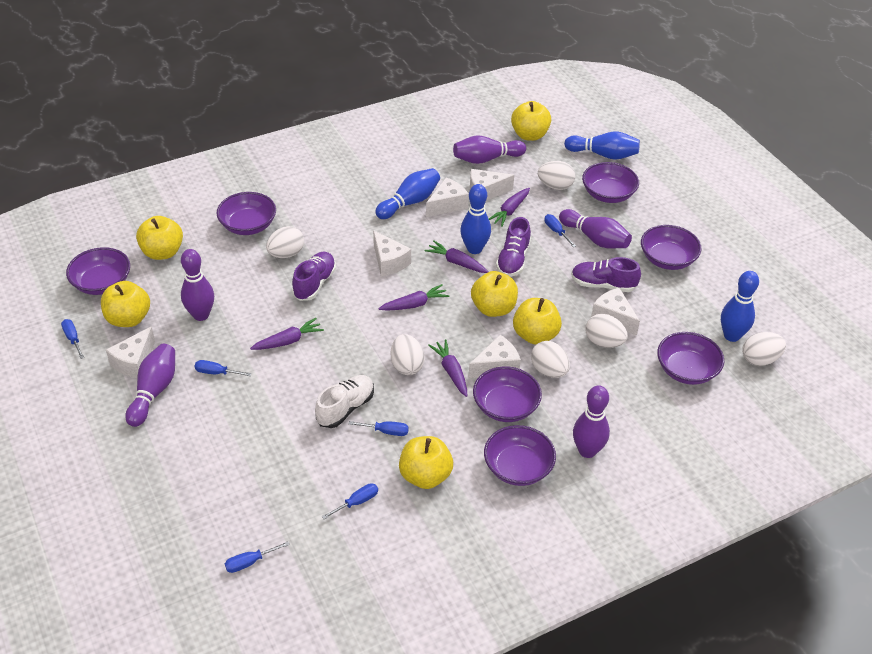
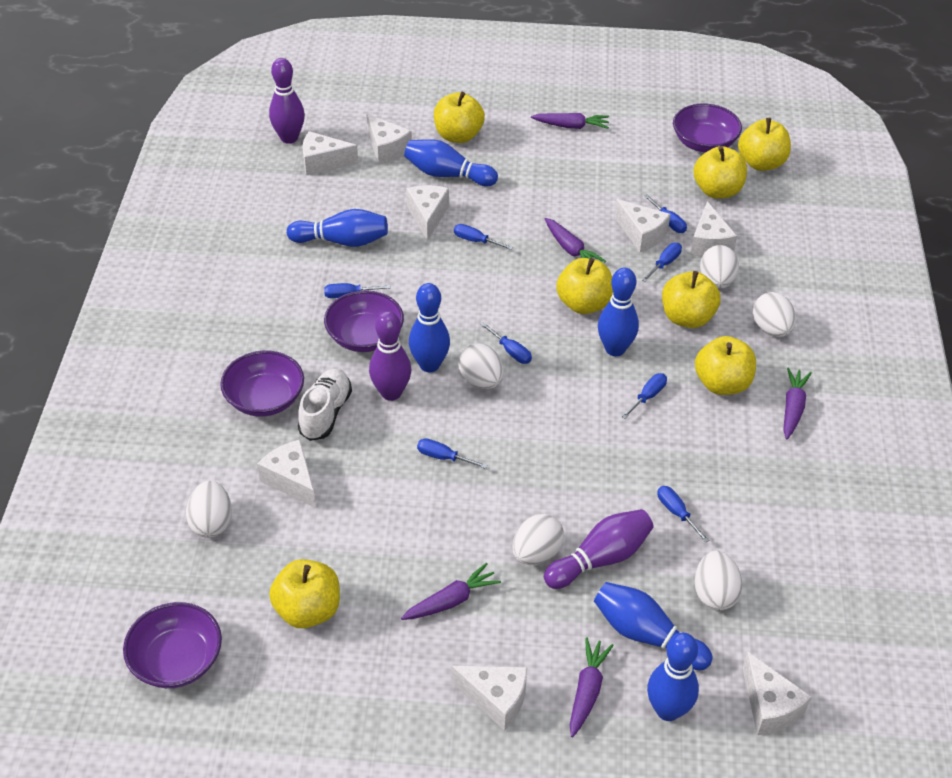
blue bowling pin: 4 -> 6
blue screwdriver: 6 -> 8
purple bowl: 7 -> 4
purple bowling pin: 5 -> 3
purple shoe: 3 -> 0
white cheese: 6 -> 8
yellow apple: 6 -> 7

